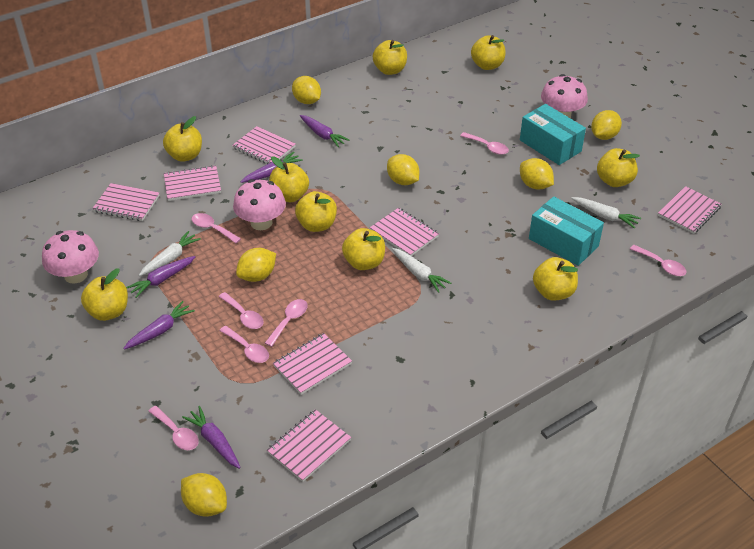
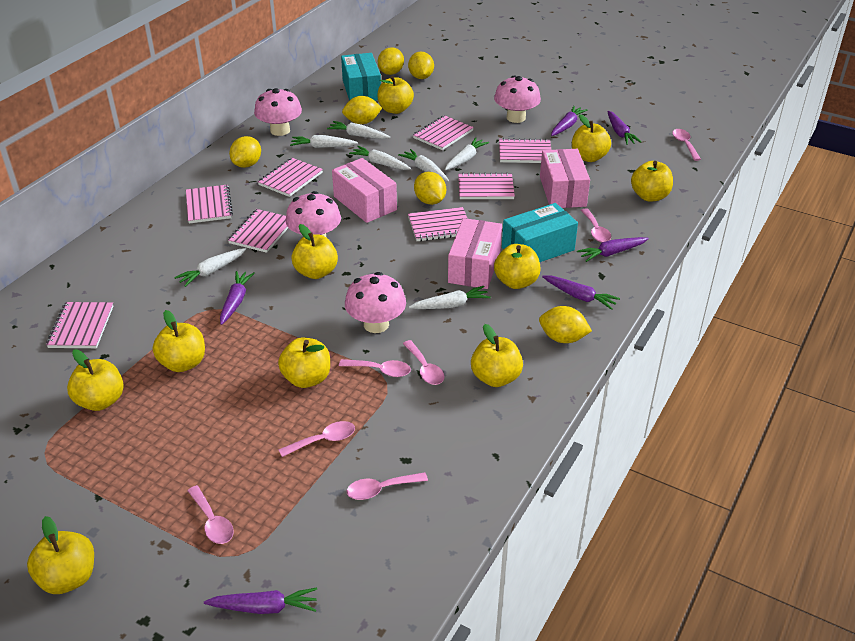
pink box: 0 -> 3
pink mushroom: 3 -> 4
pink notebook: 7 -> 8
purple carrot: 5 -> 6
white carrot: 3 -> 7
yellow apple: 9 -> 10

